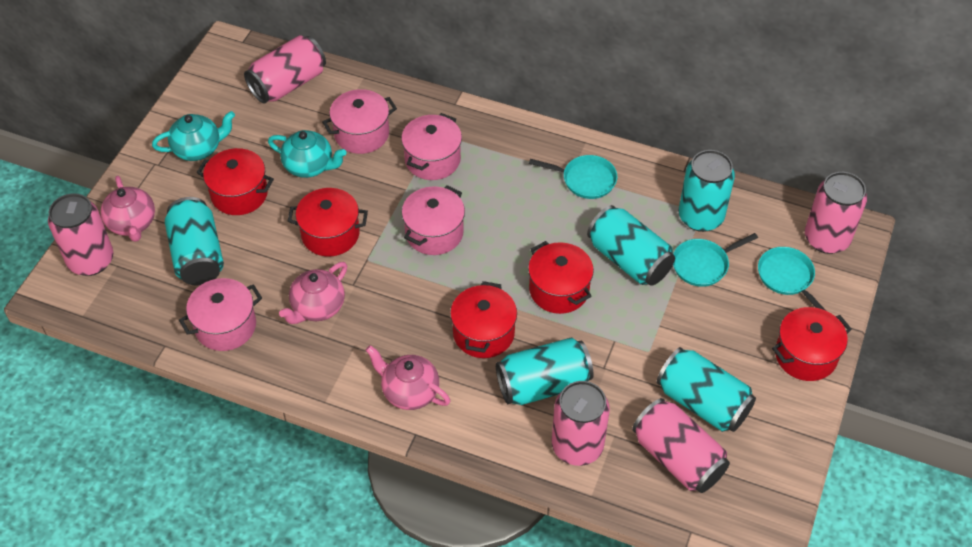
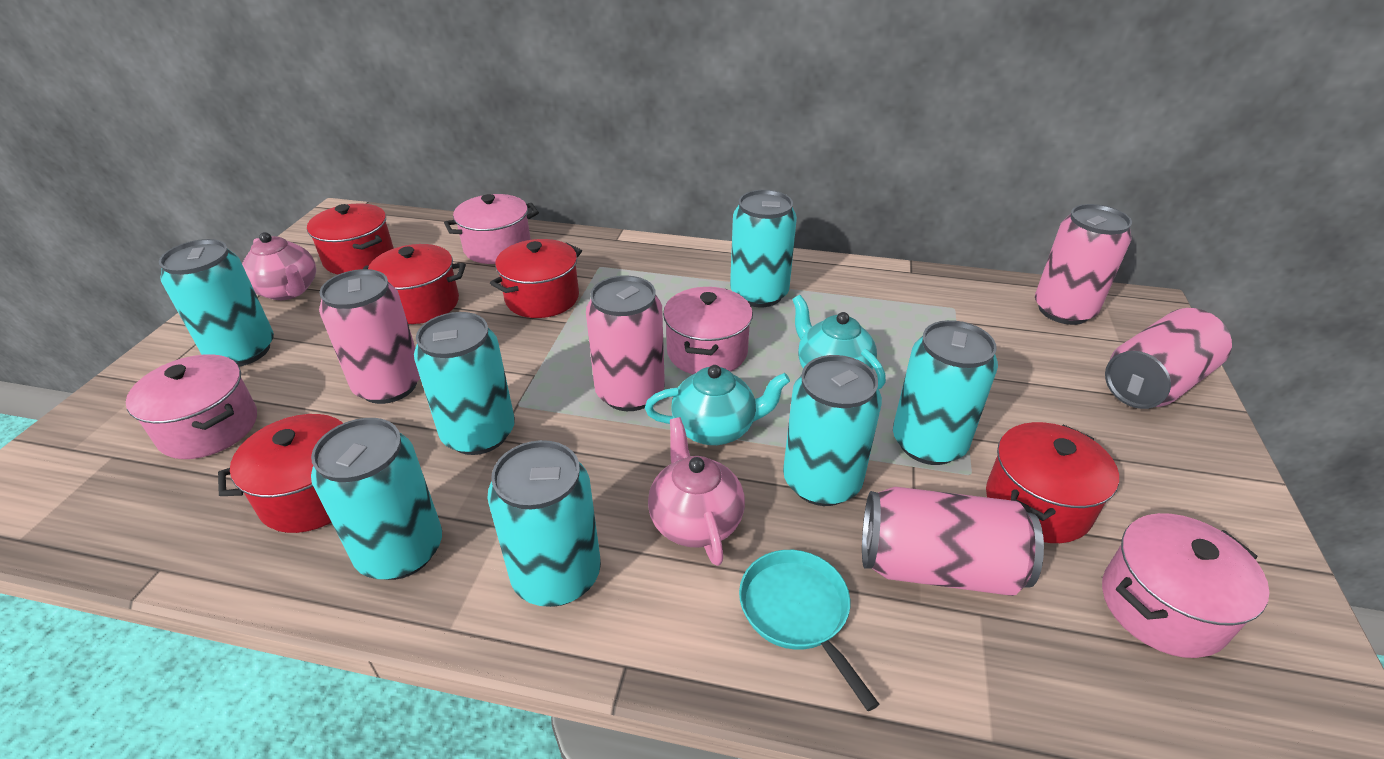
pink teapot: 3 -> 2
turquoise can: 5 -> 7
turquoise pan: 3 -> 1

